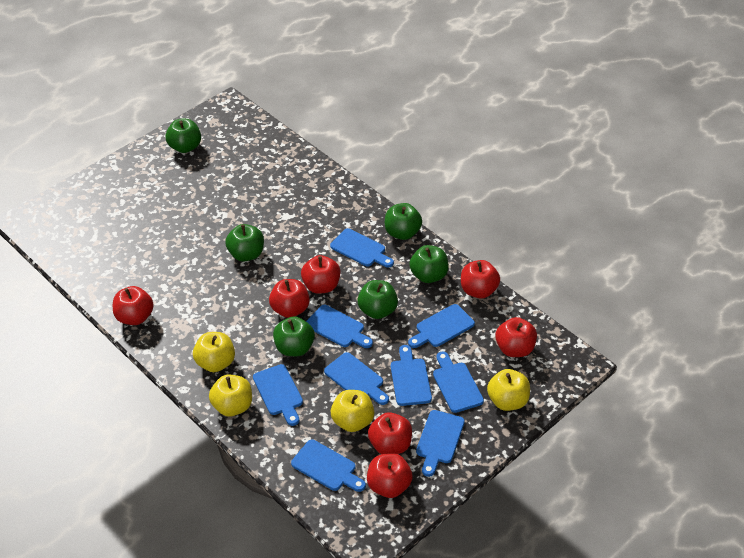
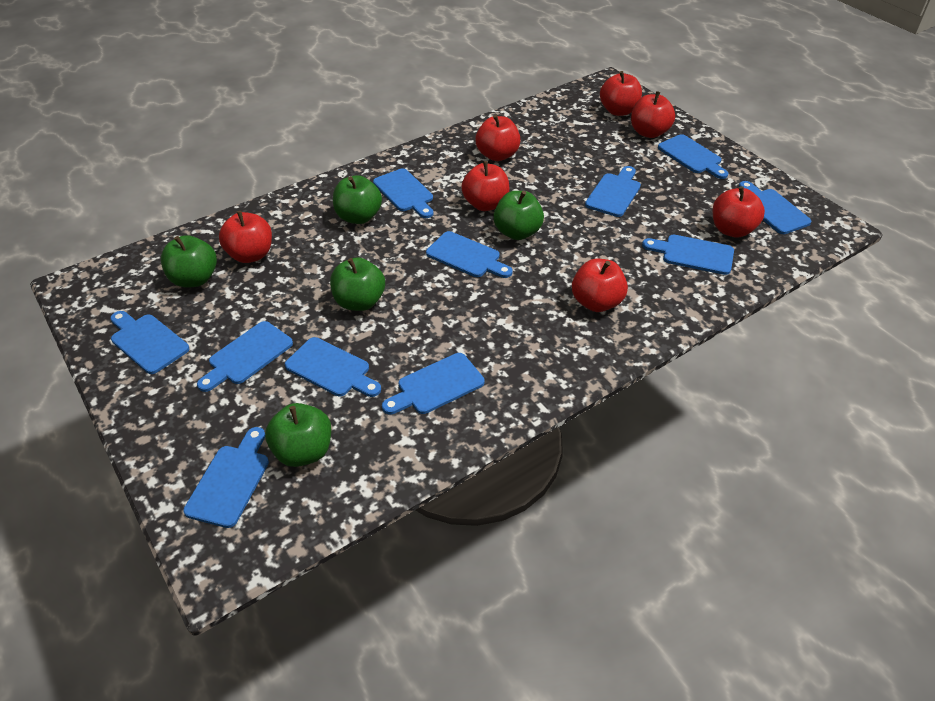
blue cutting board: 9 -> 11
green apple: 6 -> 5
yellow apple: 4 -> 0

